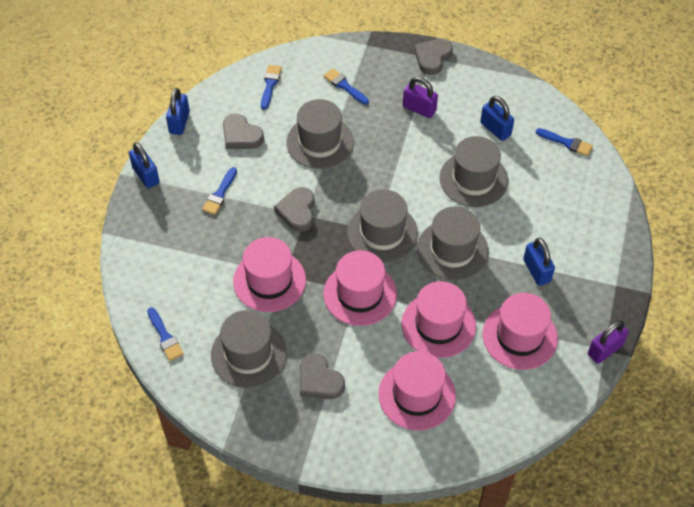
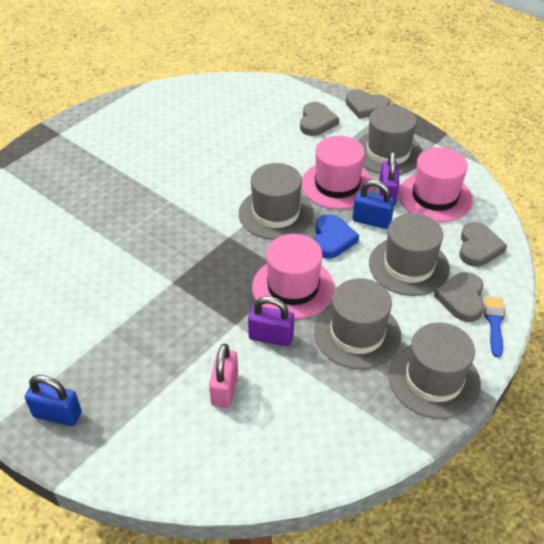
blue brush: 5 -> 1
blue heart: 0 -> 1
blue padlock: 4 -> 2
pink hat: 5 -> 3
pink padlock: 0 -> 1

